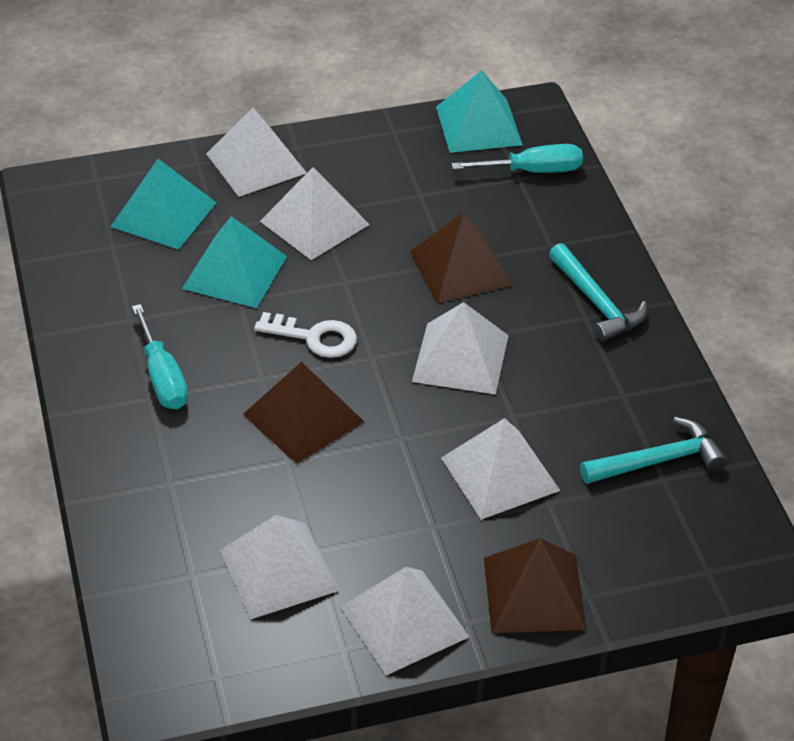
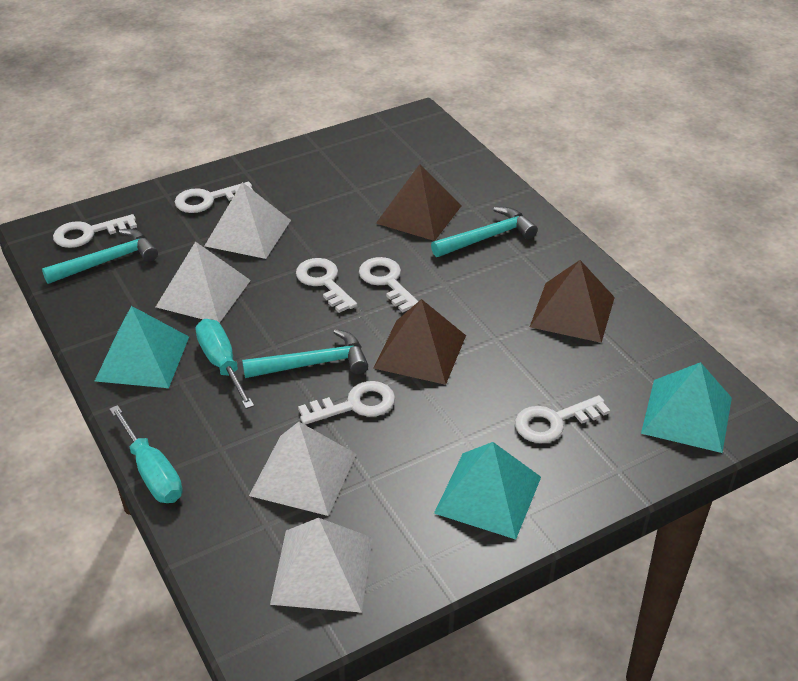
turquoise hammer: 2 -> 3
white key: 1 -> 6
white pyramid: 6 -> 4

